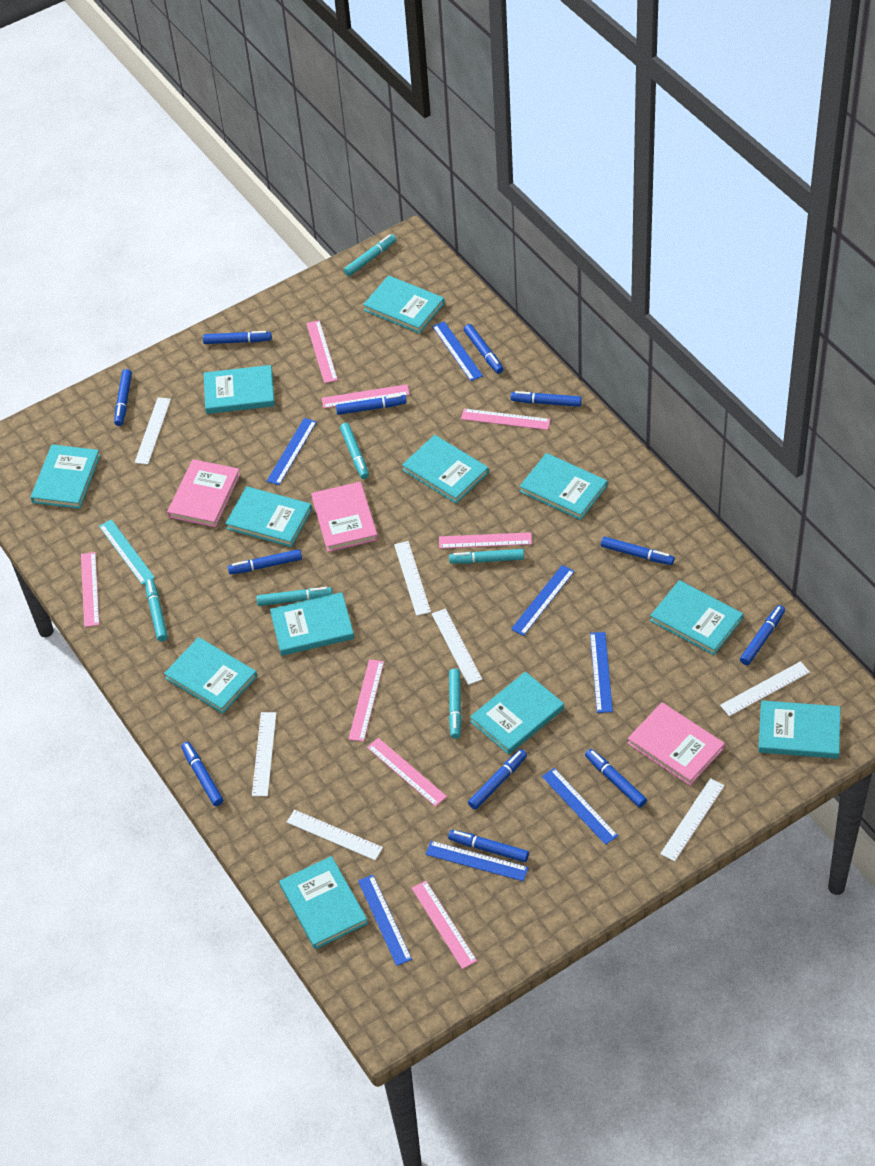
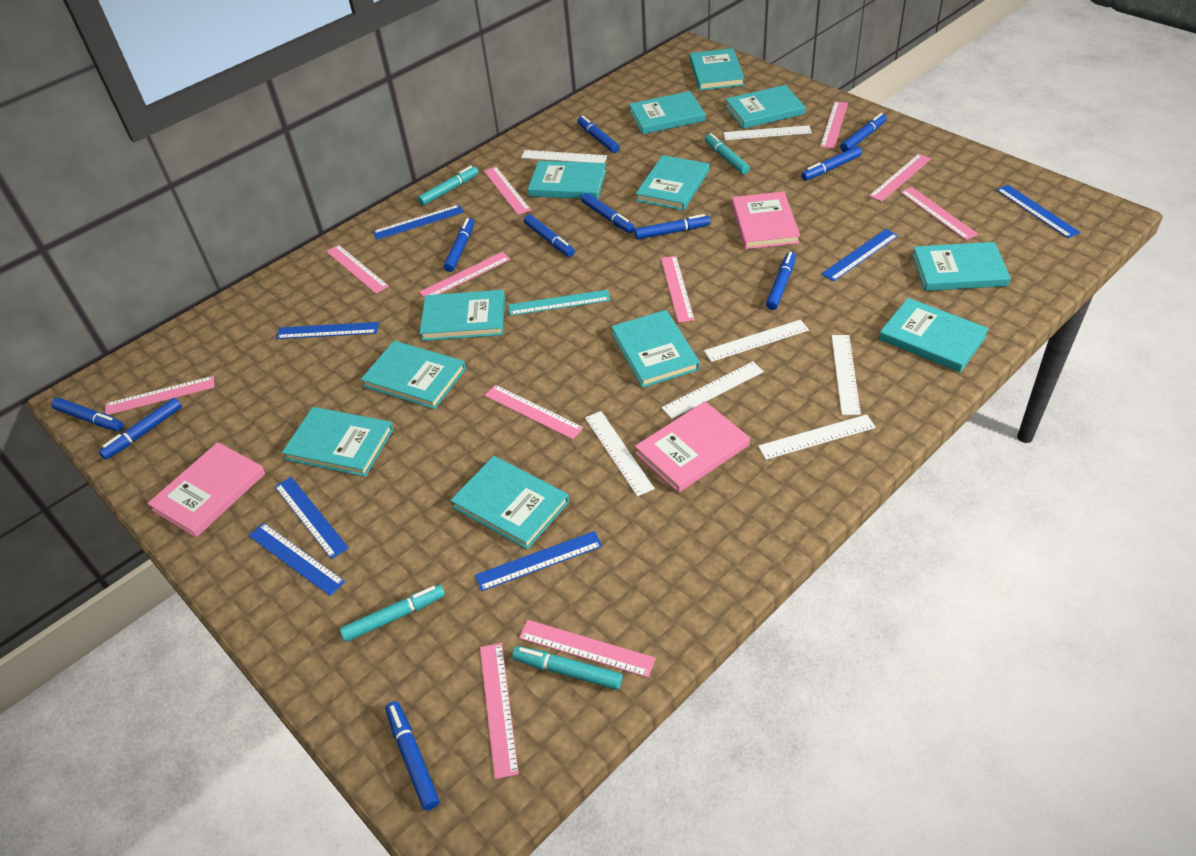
blue marker: 12 -> 11
pink ruler: 8 -> 11
turquoise marker: 6 -> 4

